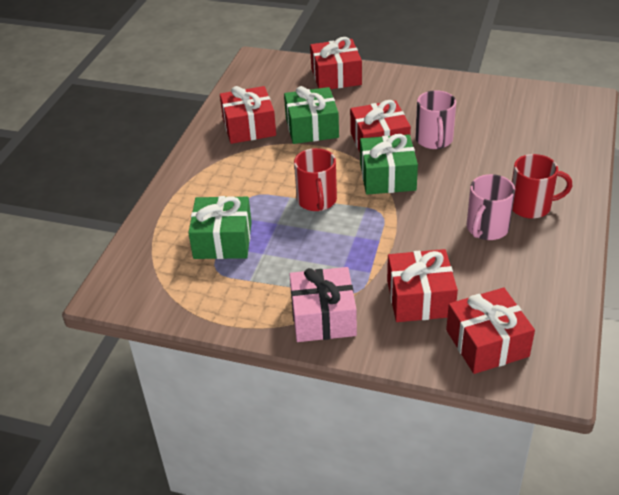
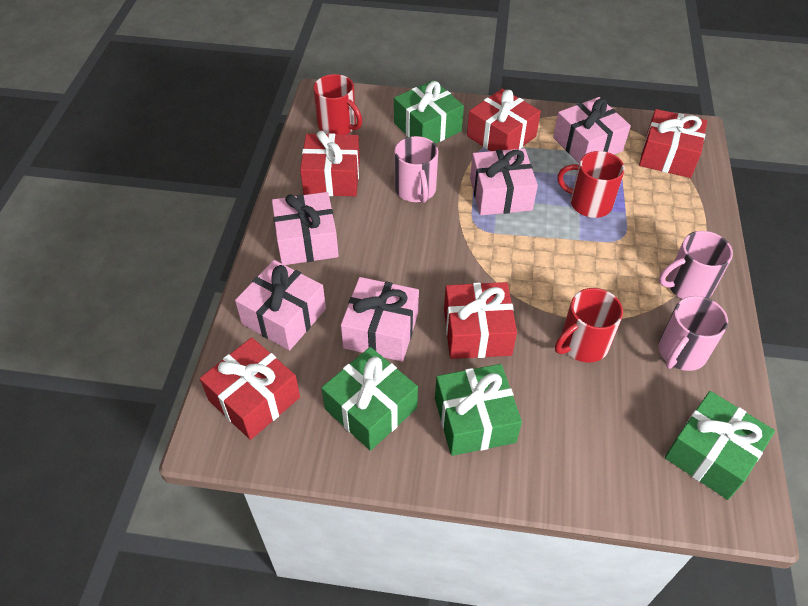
green gift: 3 -> 4
pink gift: 1 -> 5
pink mug: 2 -> 3
red mug: 2 -> 3

